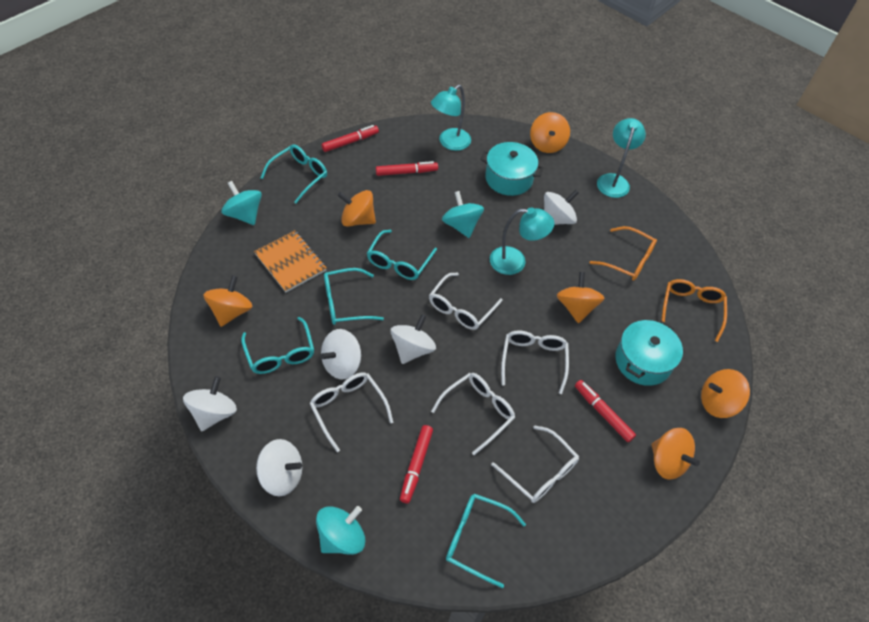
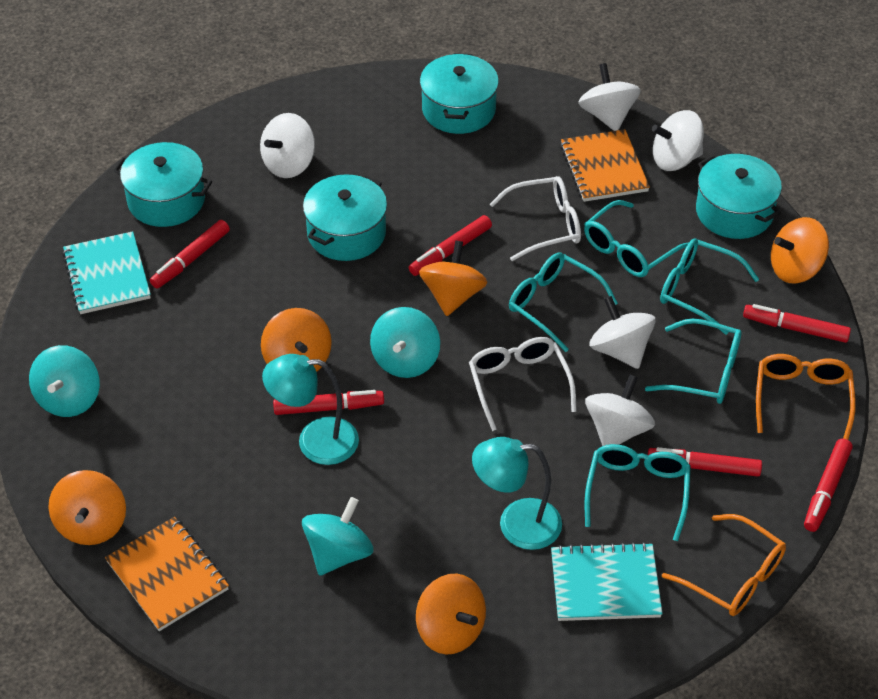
orange notebook: 1 -> 2
orange spinning top: 6 -> 5
red marker: 4 -> 6
turquoise lamp: 3 -> 2
turquoise notebook: 0 -> 2
turquoise pot: 2 -> 4
white glasses: 5 -> 2

